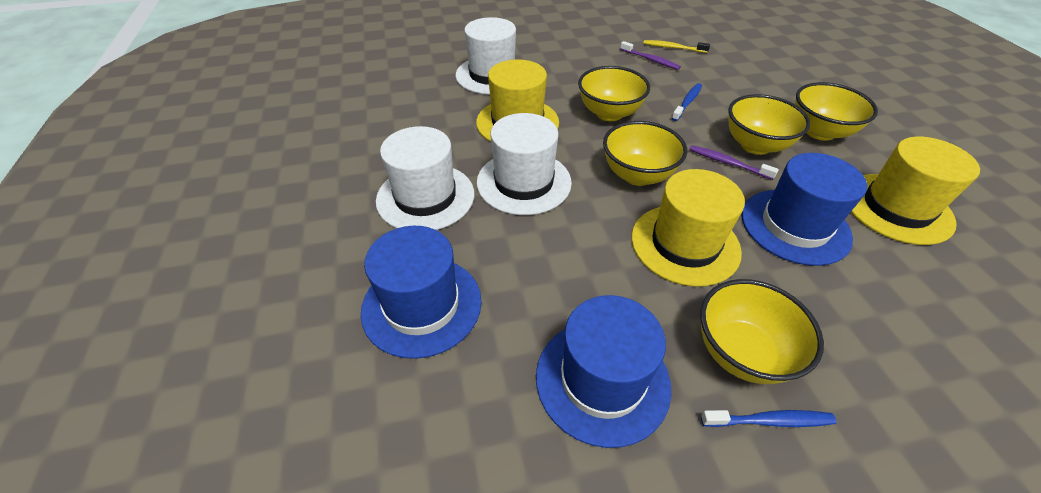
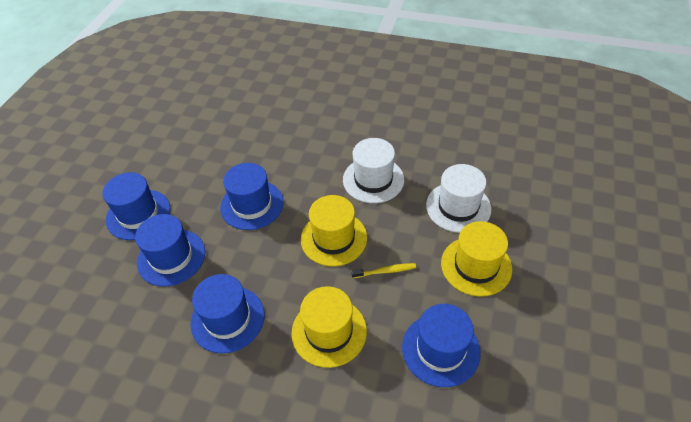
blue hat: 3 -> 5
blue toothbrush: 2 -> 0
purple toothbrush: 2 -> 0
white hat: 3 -> 2
yellow bowl: 5 -> 0

